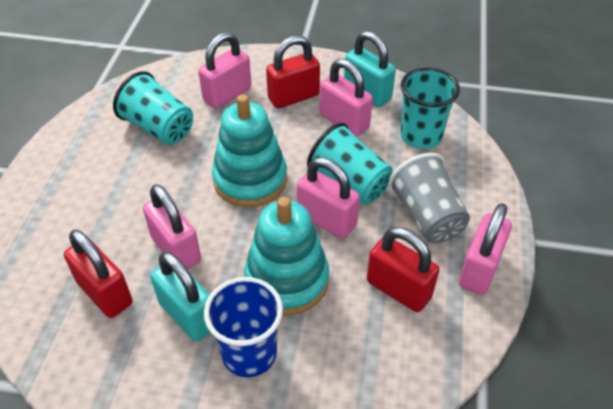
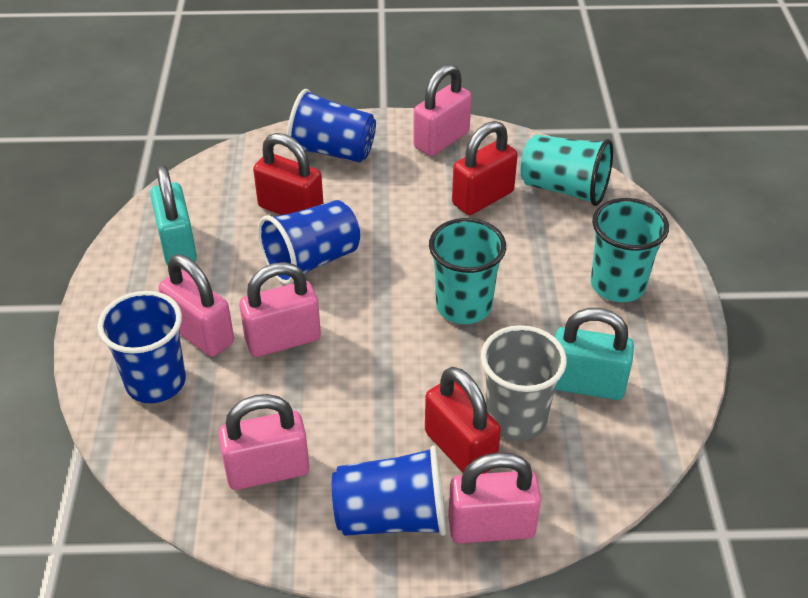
blue cup: 1 -> 4
turquoise stacking toy: 2 -> 0

